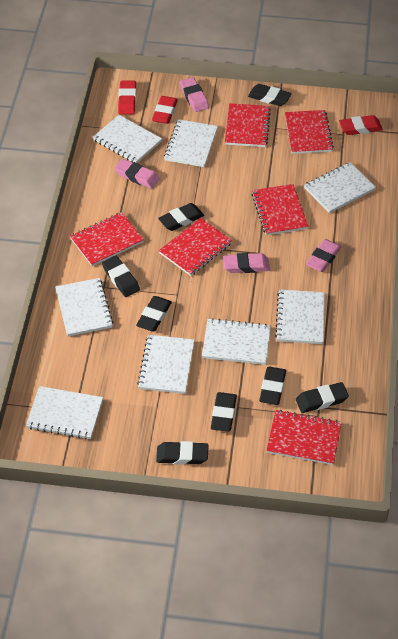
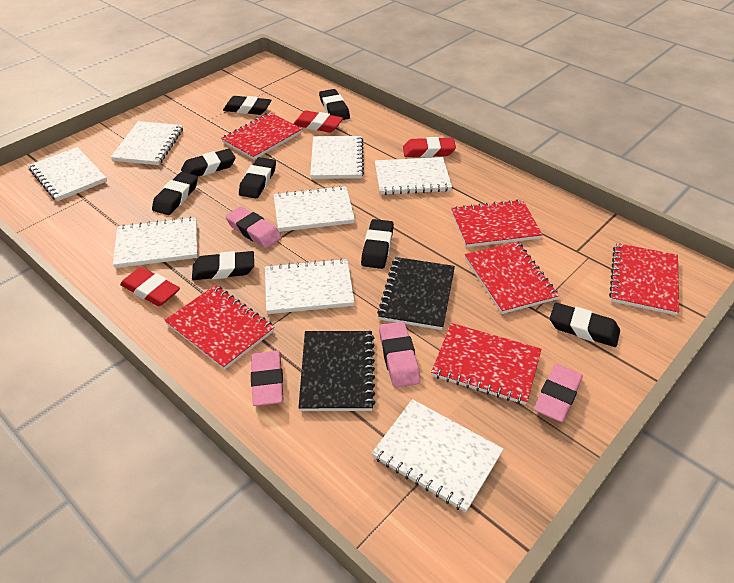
black notebook: 0 -> 2

